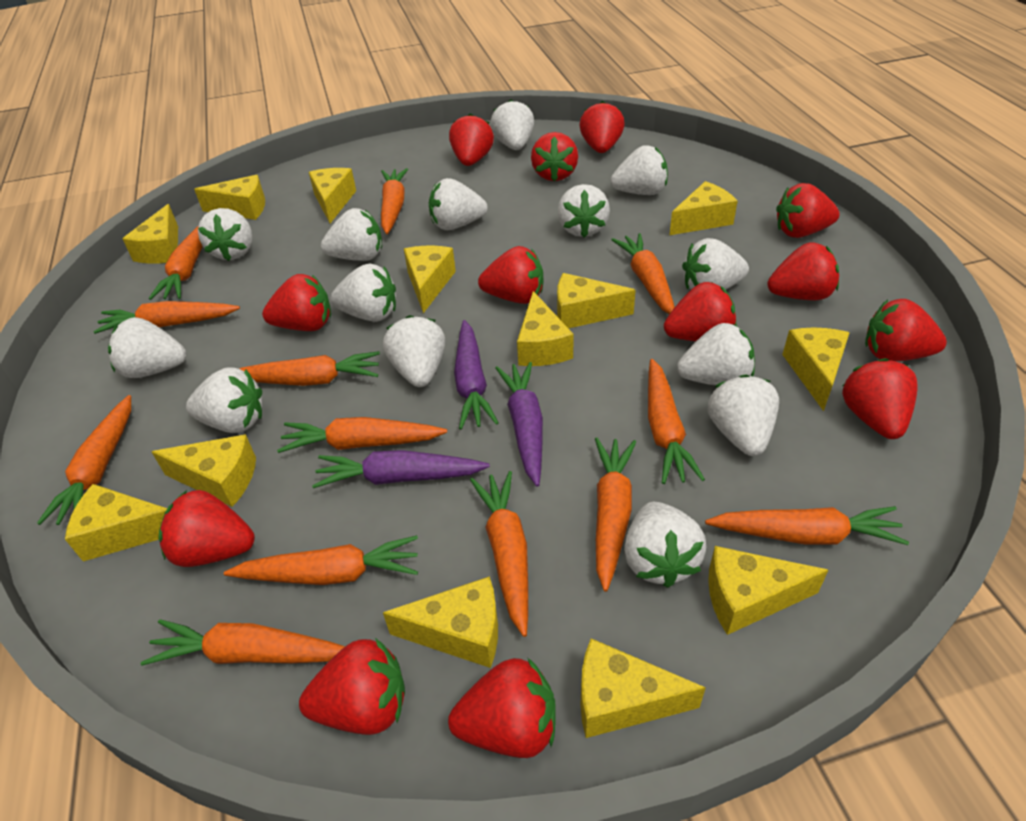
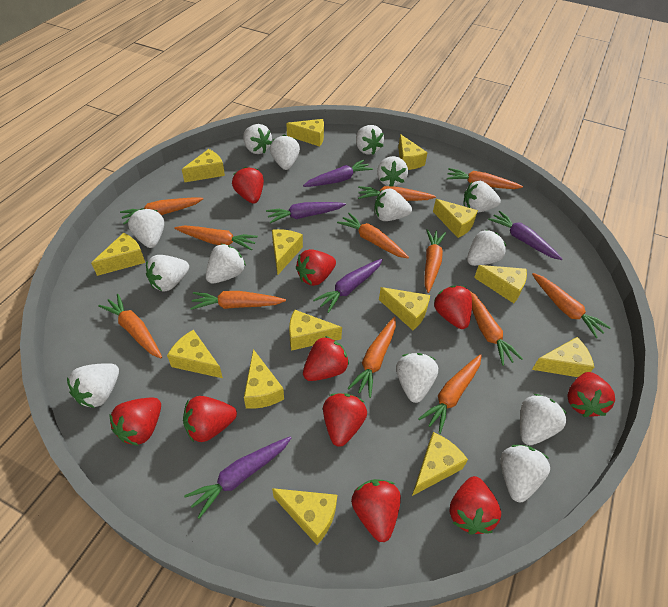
orange carrot: 13 -> 12
purple carrot: 3 -> 5
red strawberry: 13 -> 10
yellow cheese: 13 -> 14

